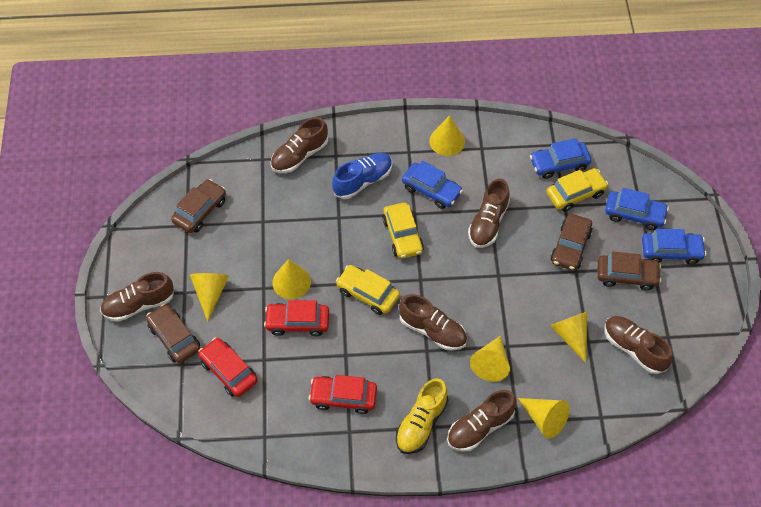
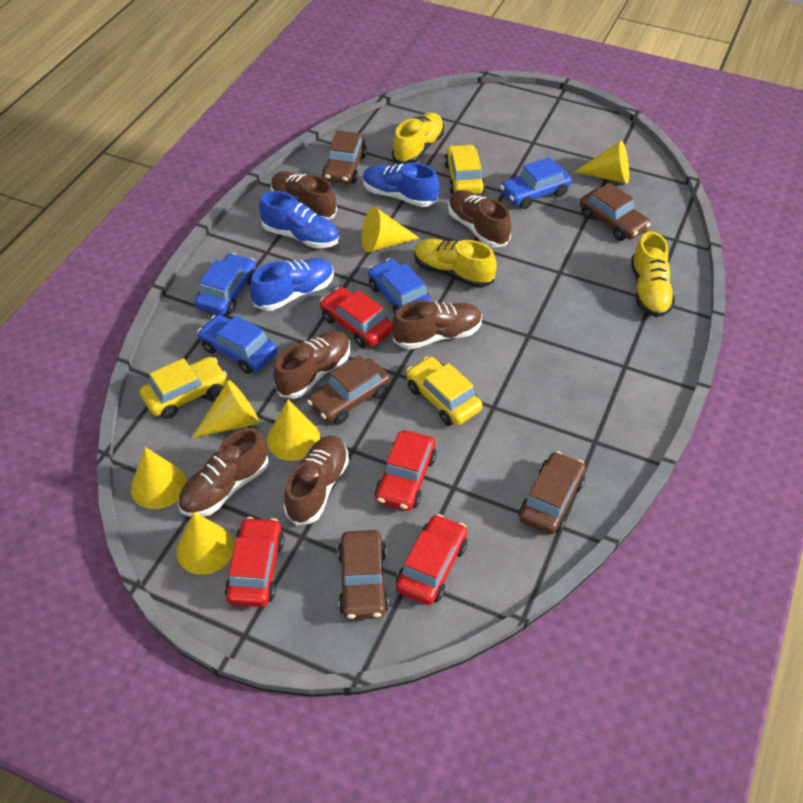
blue shoe: 1 -> 3
brown car: 4 -> 5
red car: 3 -> 4
yellow shoe: 1 -> 3

